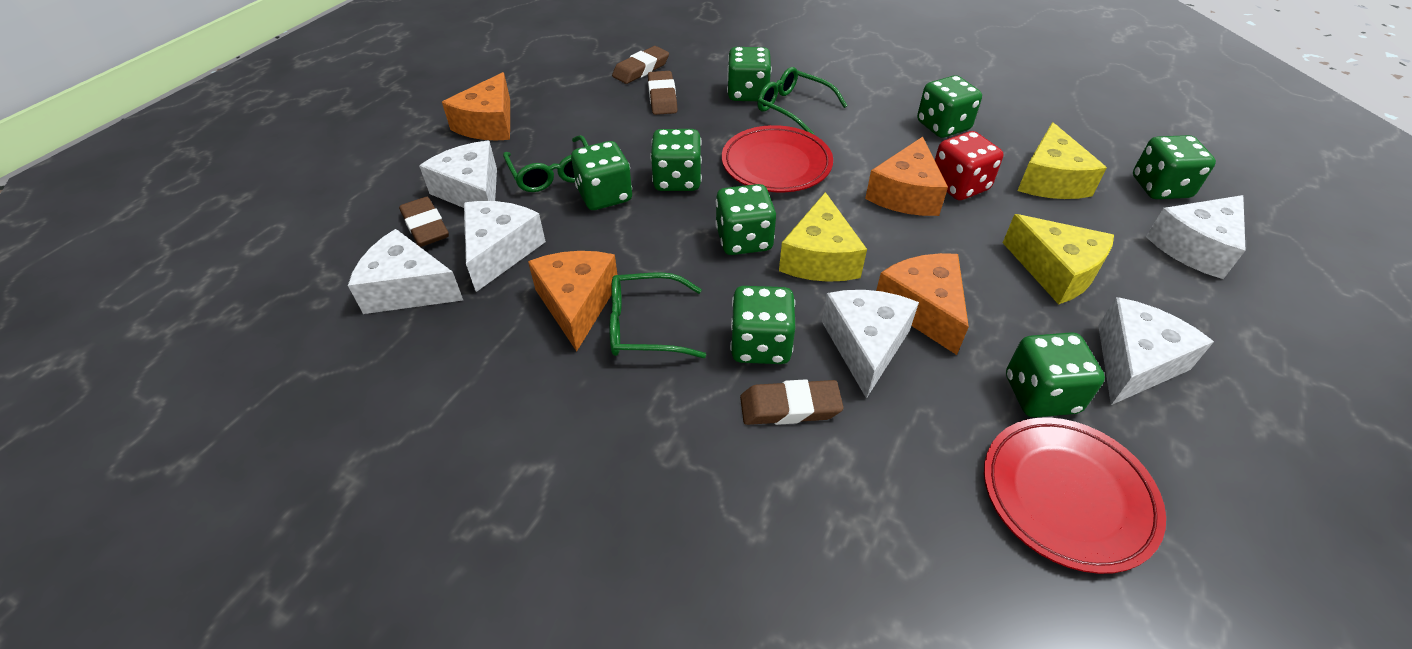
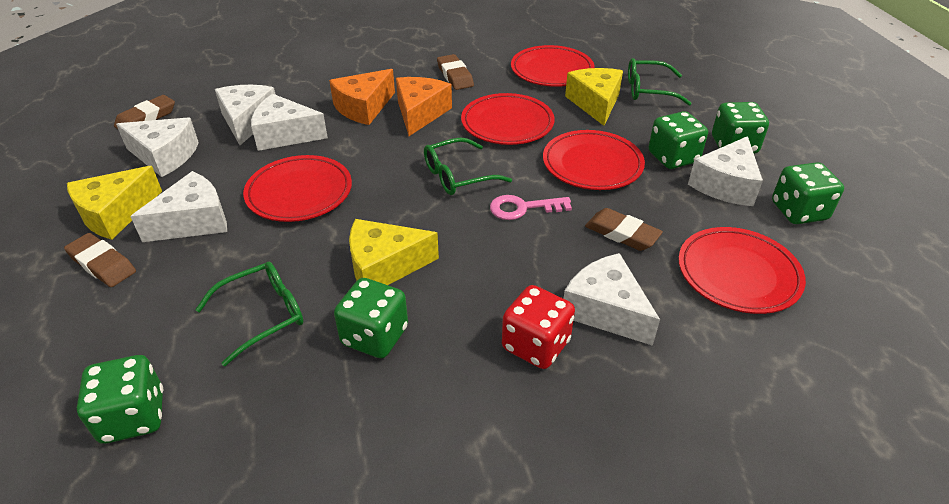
green dice: 8 -> 5
orange cheese: 4 -> 2
pink key: 0 -> 1
red plate: 2 -> 5

